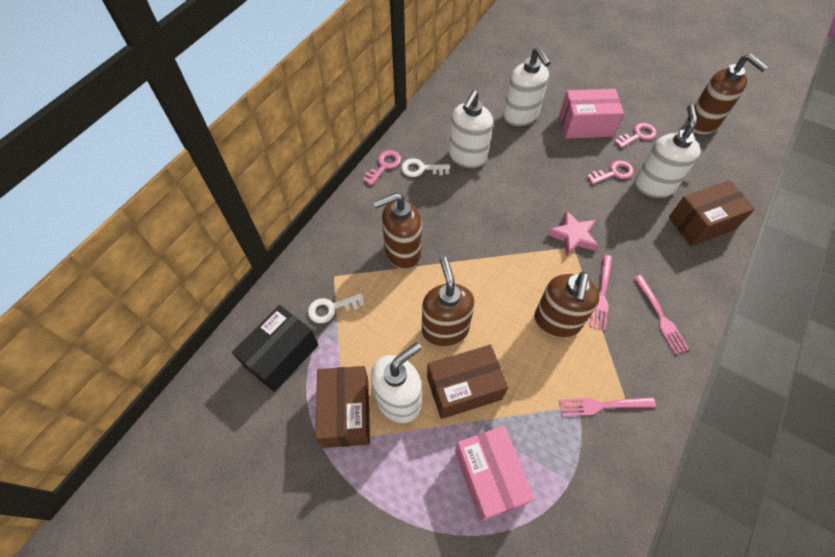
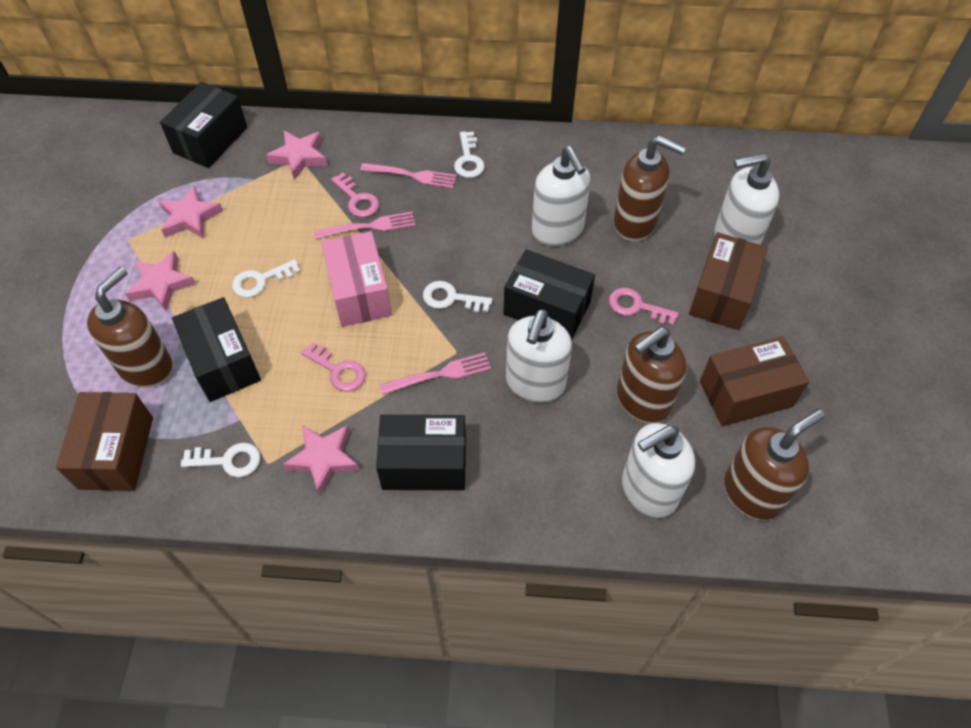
black box: 1 -> 4
pink box: 2 -> 1
pink star: 1 -> 4
white key: 2 -> 4

